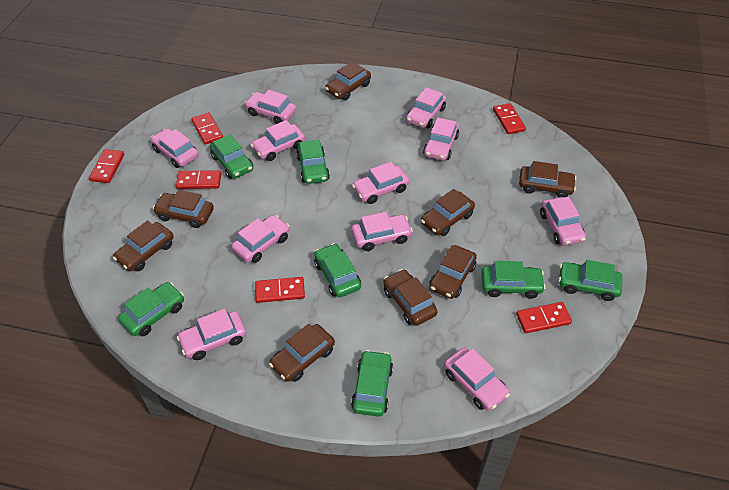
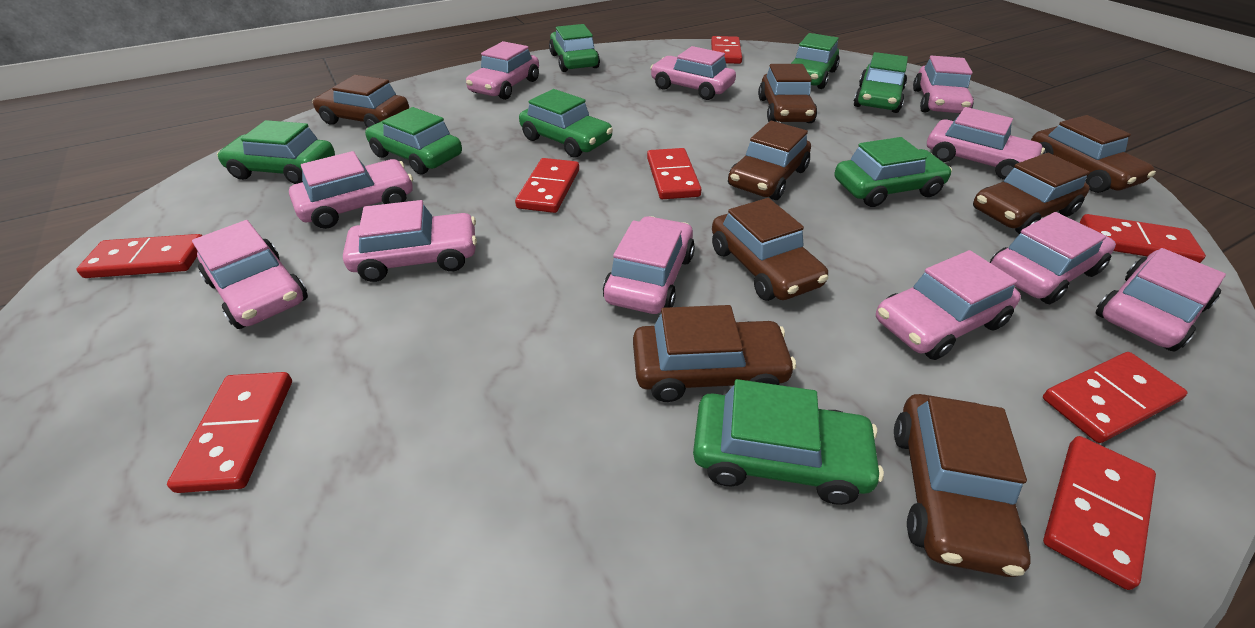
green car: 7 -> 8
red domino: 6 -> 8

